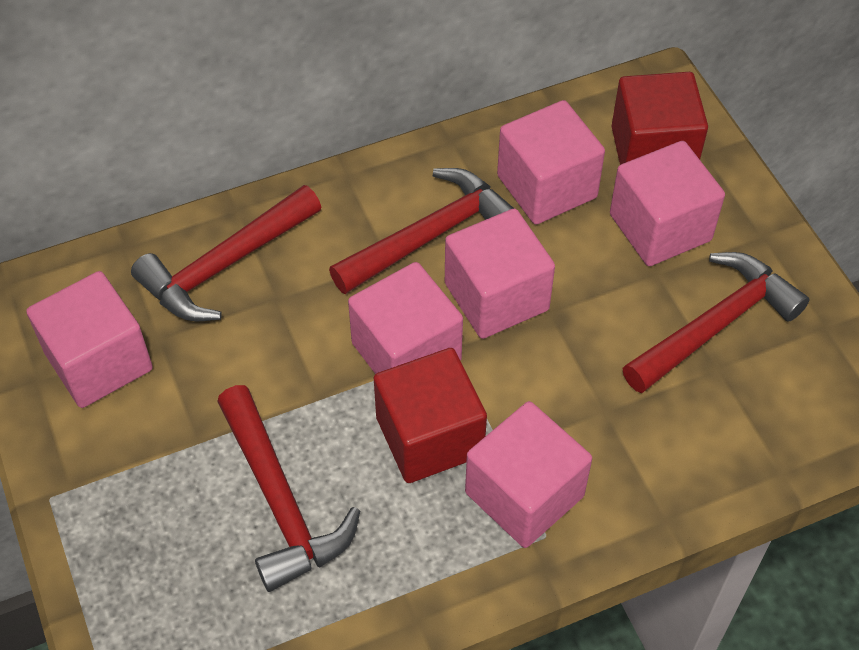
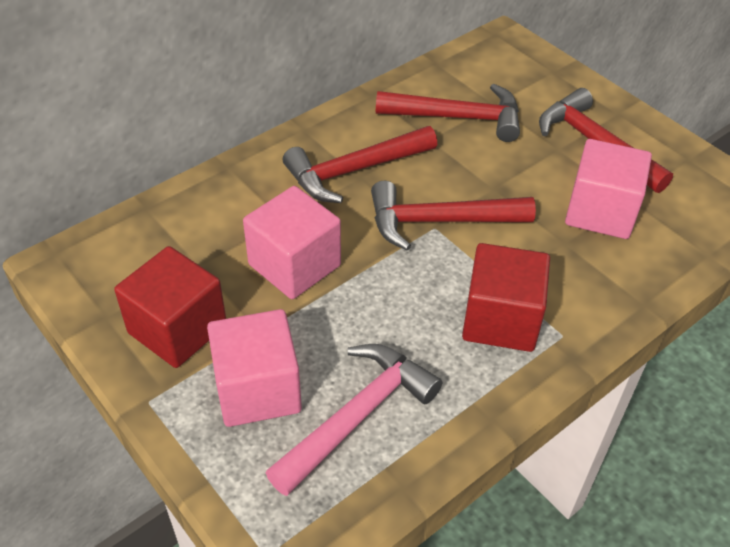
pink cube: 6 -> 3
pink hammer: 0 -> 1

